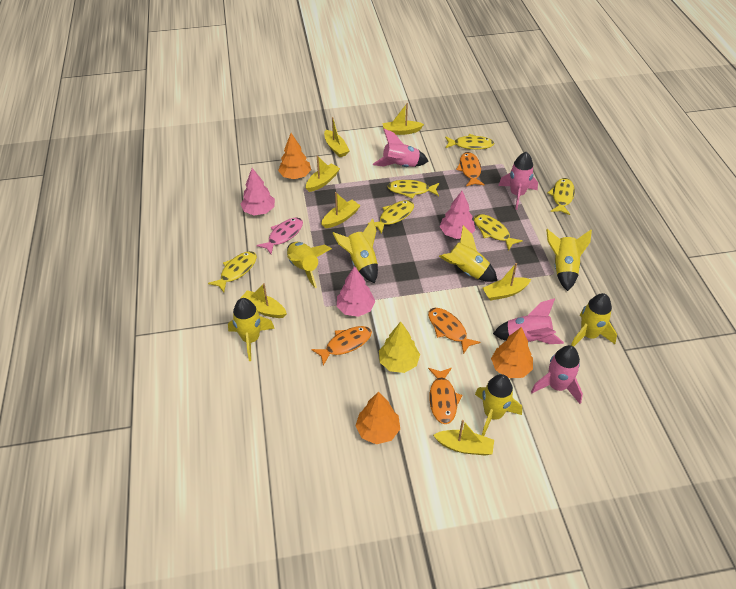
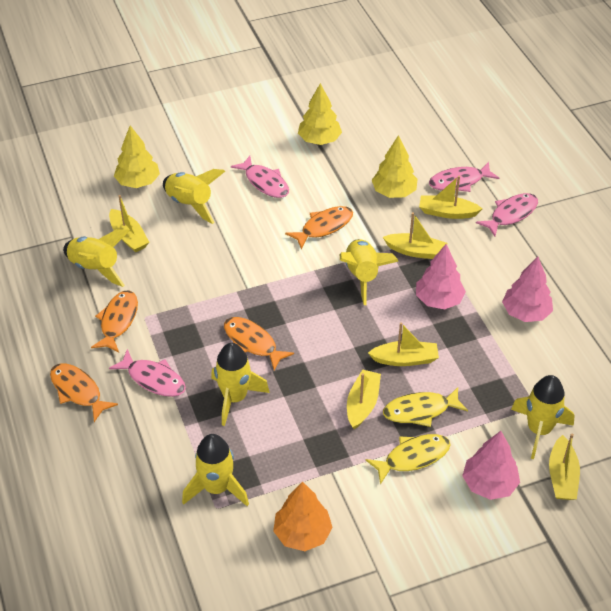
orange tree: 3 -> 1
pink fish: 1 -> 4
pink rocket: 4 -> 0
yellow boat: 7 -> 6
yellow fish: 6 -> 2
yellow rocket: 7 -> 6
yellow tree: 1 -> 3

